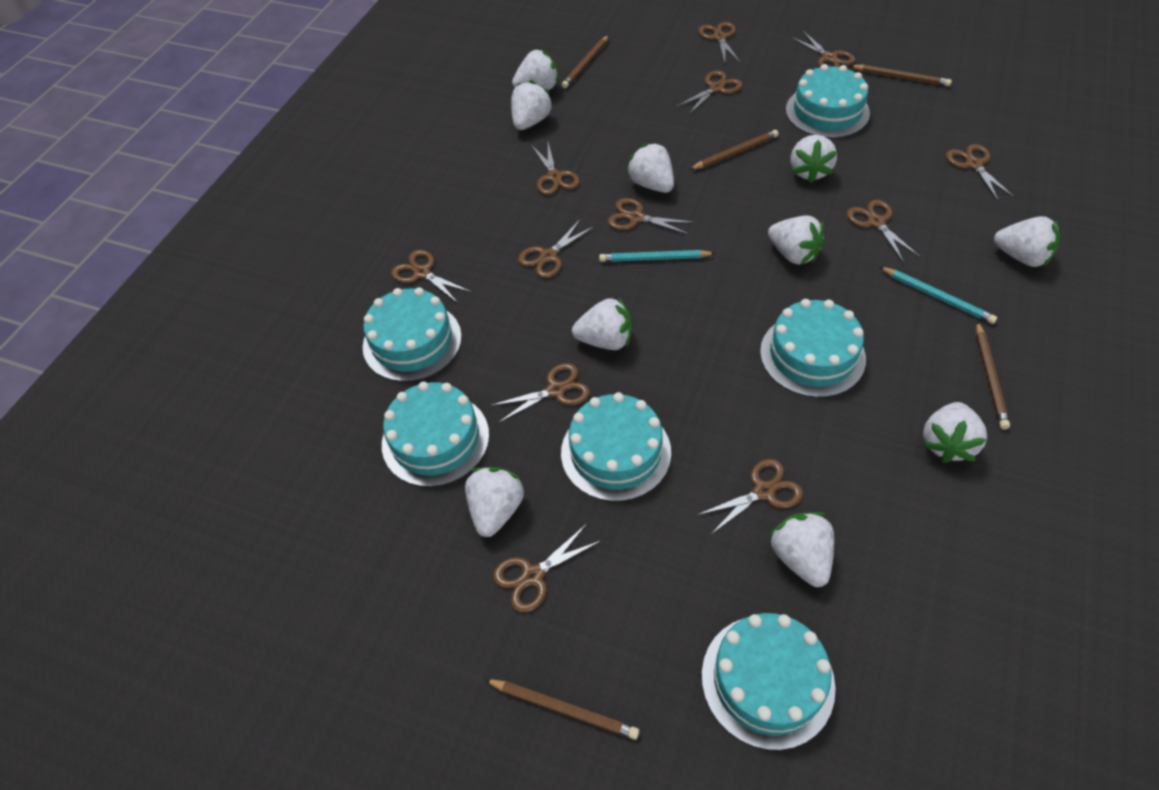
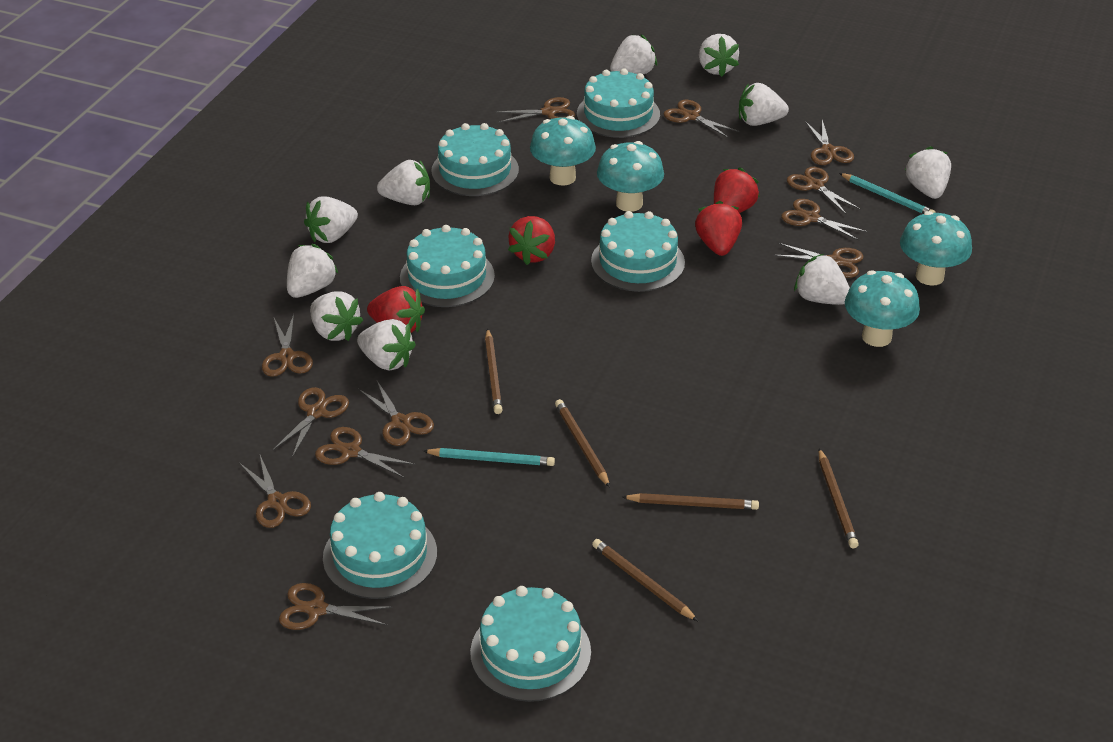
red strawberry: 0 -> 4
turquoise mushroom: 0 -> 4

